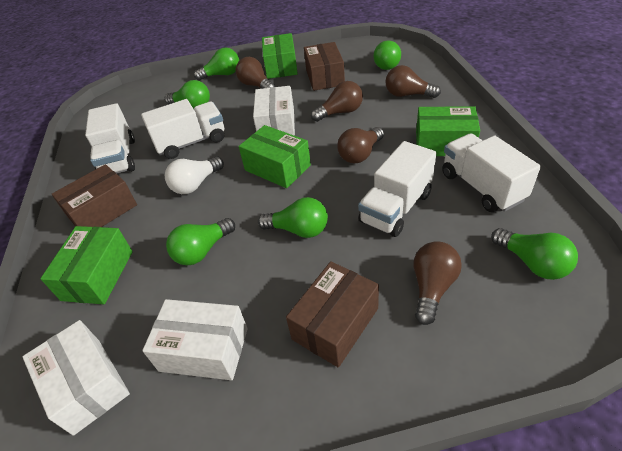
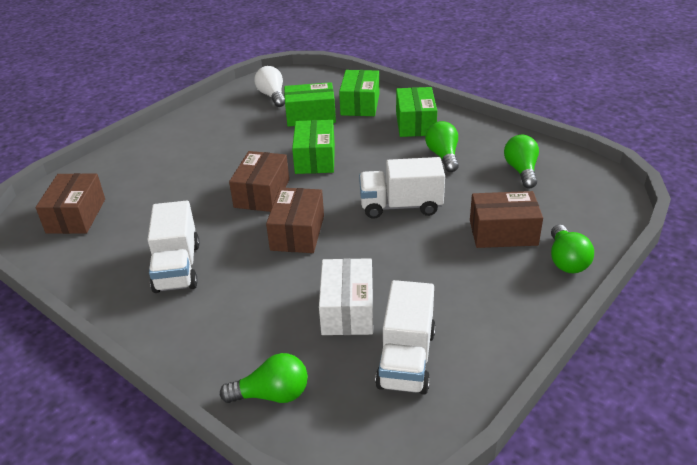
brown box: 3 -> 4
brown light bulb: 5 -> 0
green light bulb: 6 -> 4
white box: 3 -> 1
white truck: 4 -> 3

